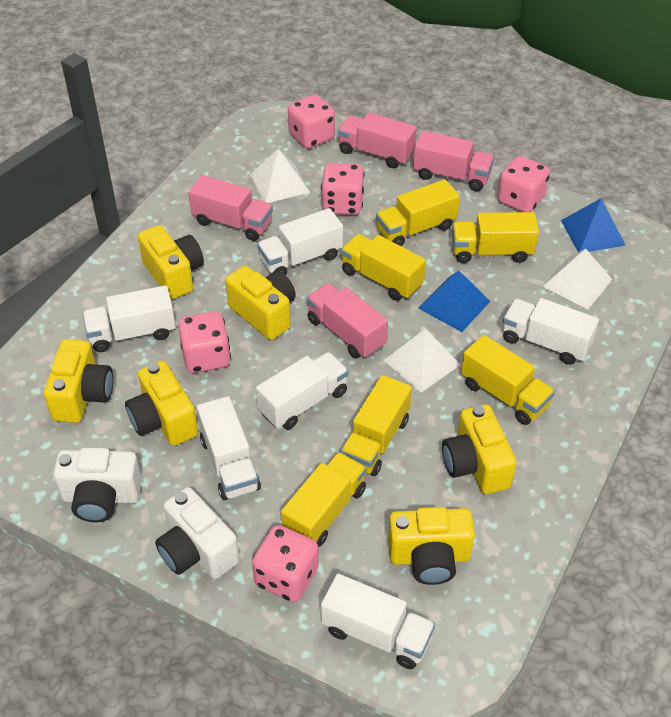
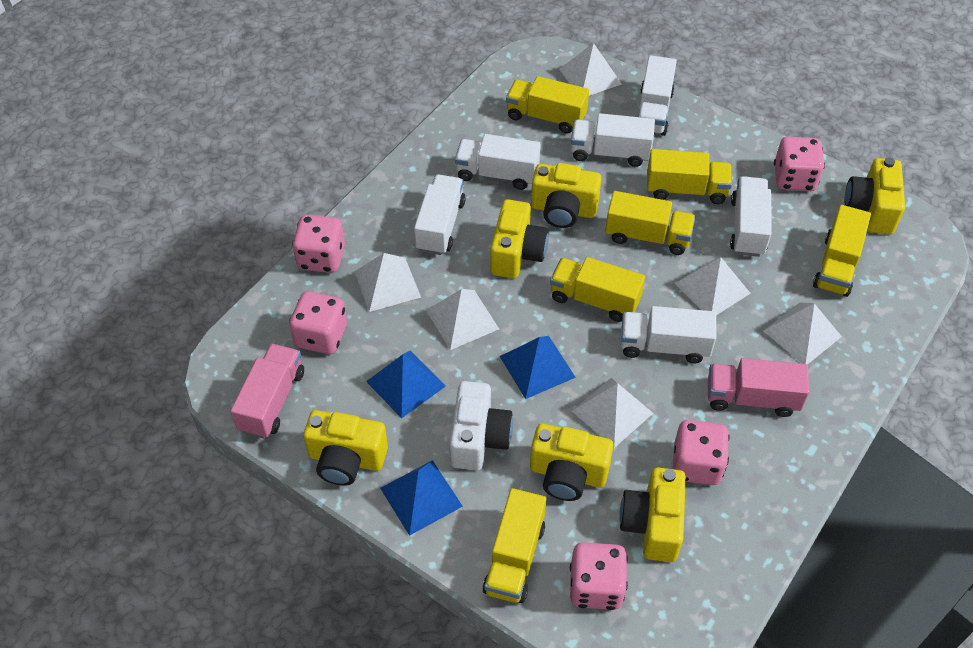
blue pyramid: 2 -> 3
pink truck: 4 -> 2
white camera: 2 -> 1
white pyramid: 3 -> 6

